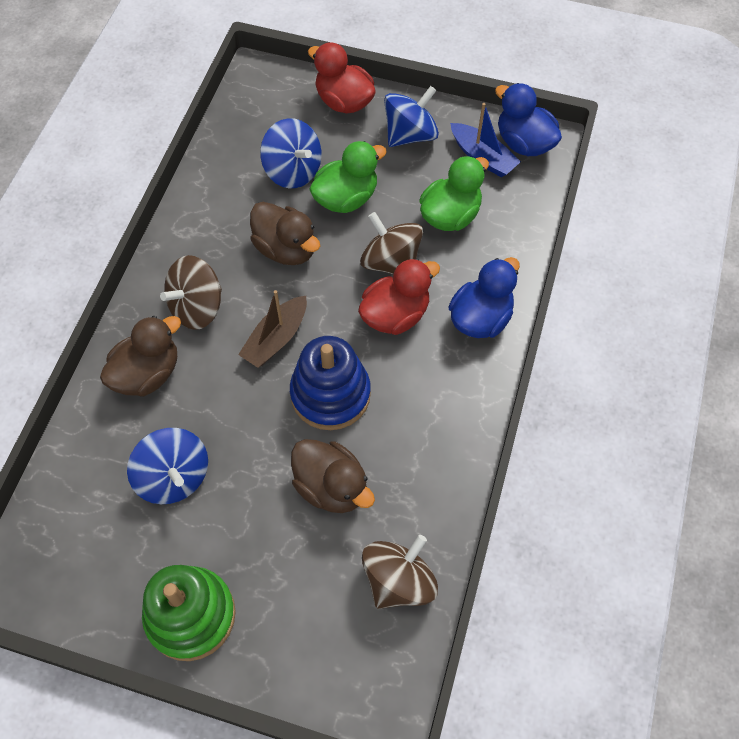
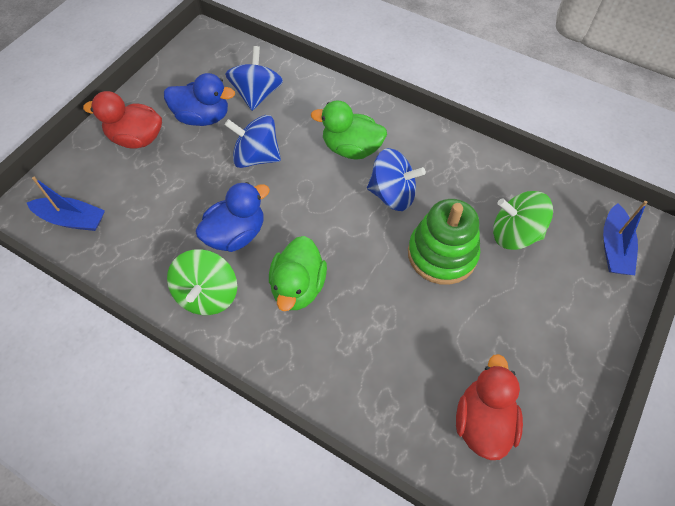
blue boat: 1 -> 2
blue stacking toy: 1 -> 0
brown boat: 1 -> 0
brown duck: 3 -> 0
brown spinning top: 3 -> 0
green spinning top: 0 -> 2

